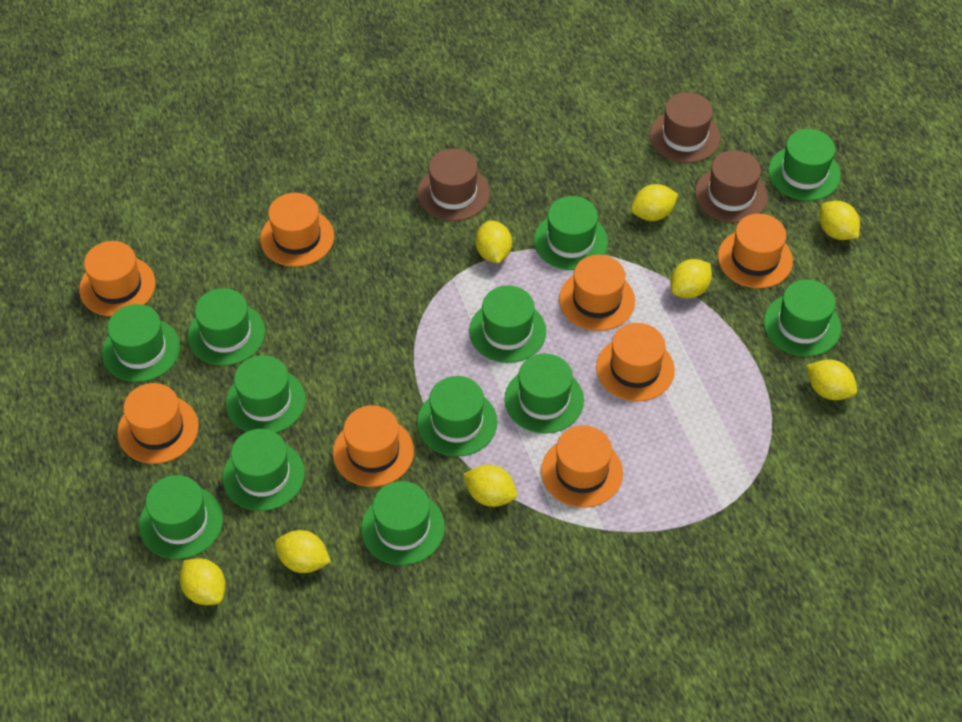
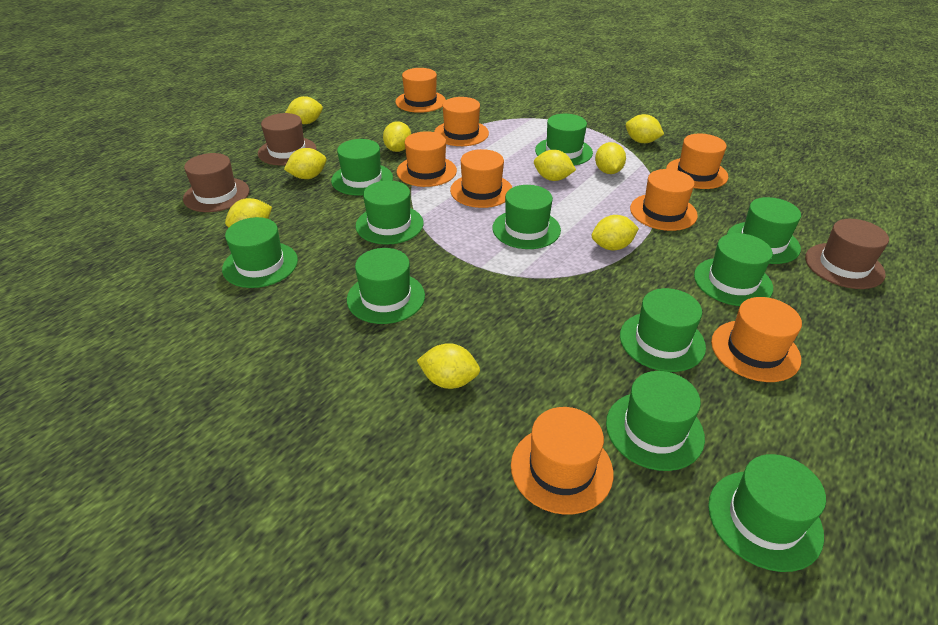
green hat: 12 -> 11
yellow lemon: 8 -> 9

